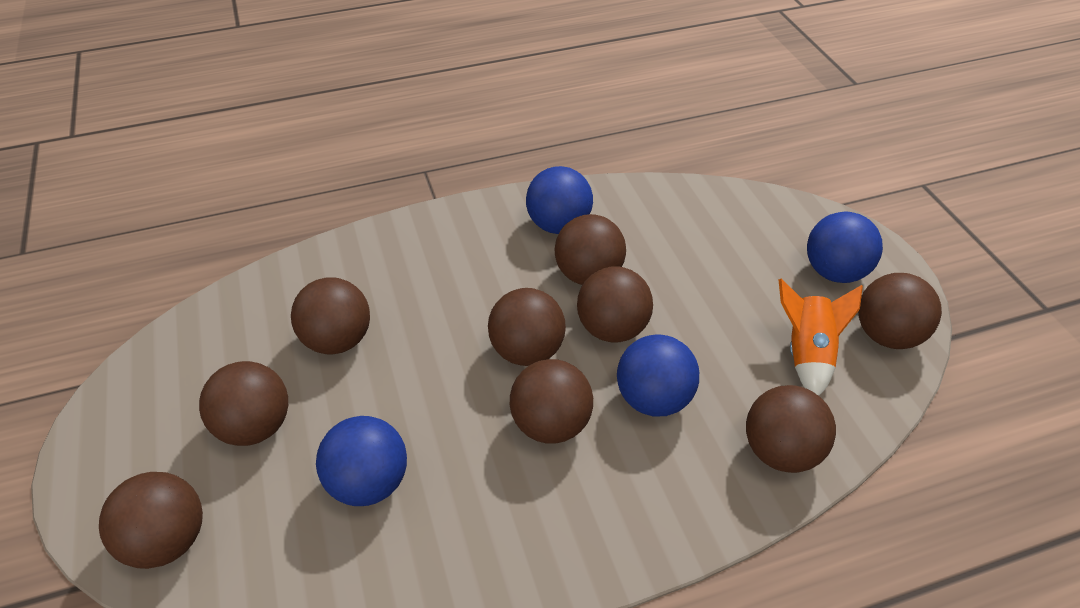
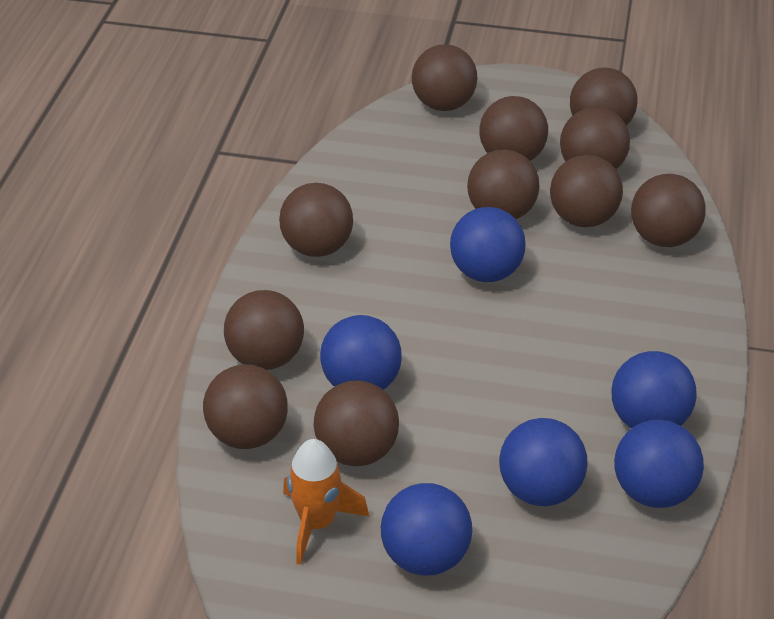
blue ball: 4 -> 6
brown ball: 9 -> 11

